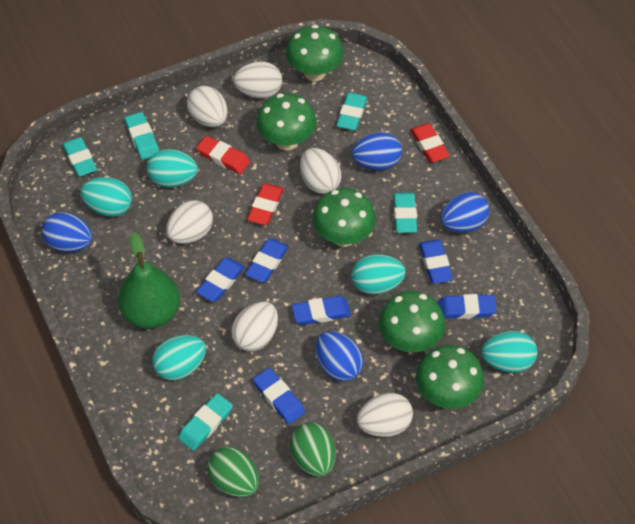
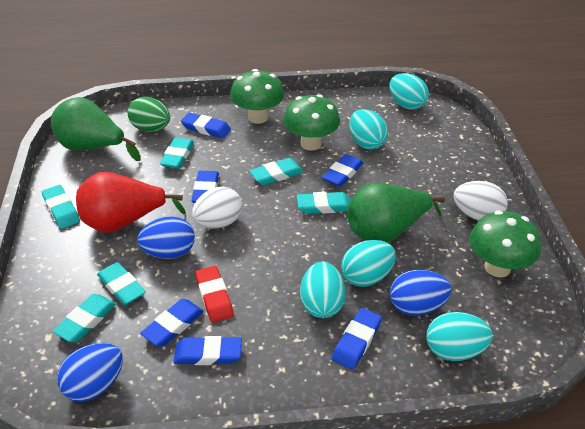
blue egg: 4 -> 3
green egg: 2 -> 1
green mushroom: 5 -> 3
green pear: 1 -> 2
red eraser: 3 -> 1
red pear: 0 -> 1
turquoise eraser: 5 -> 6
white egg: 6 -> 2

